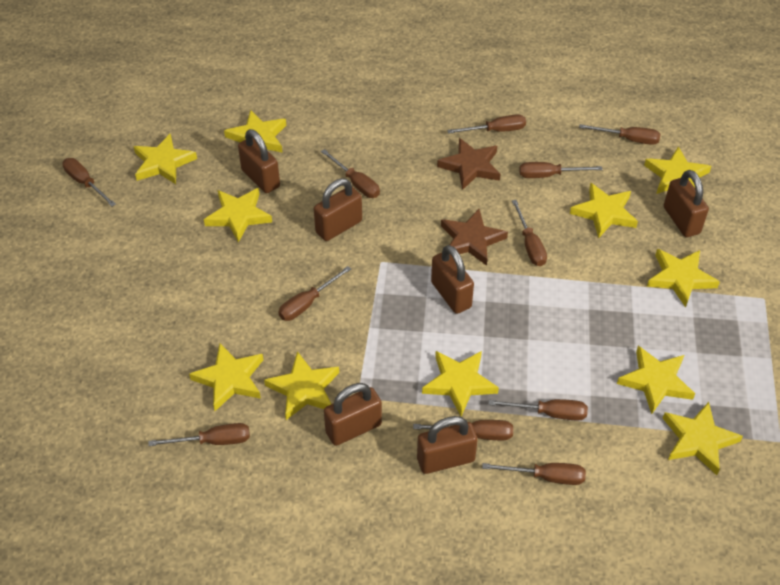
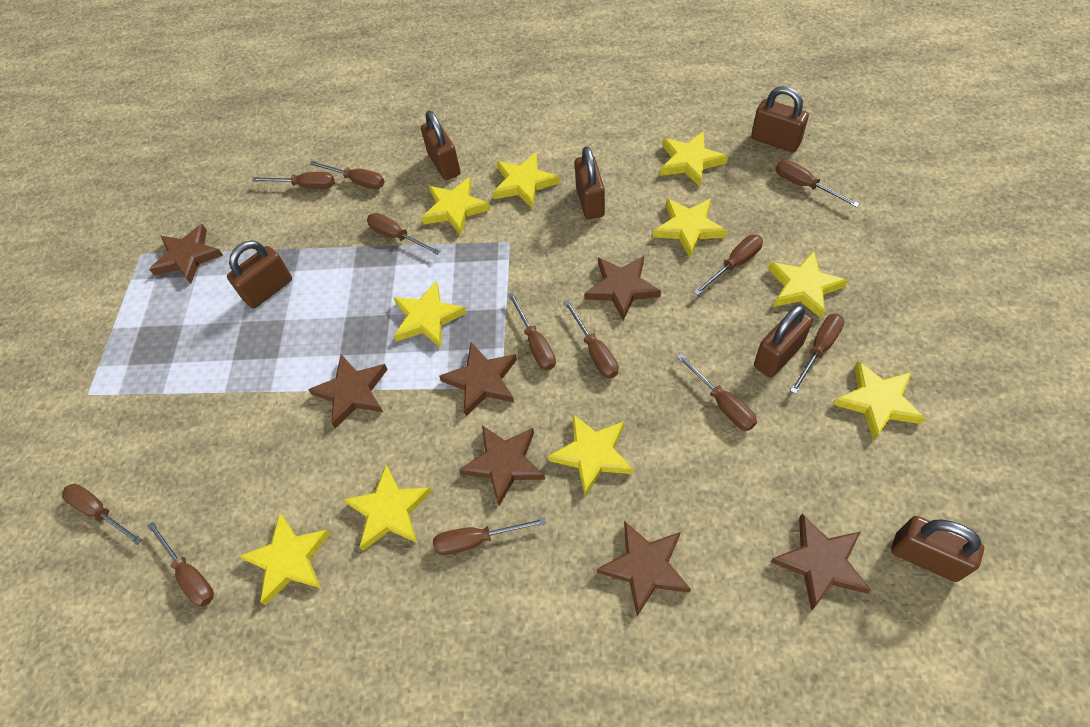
brown screwdriver: 11 -> 12
brown star: 2 -> 7
yellow star: 11 -> 10

